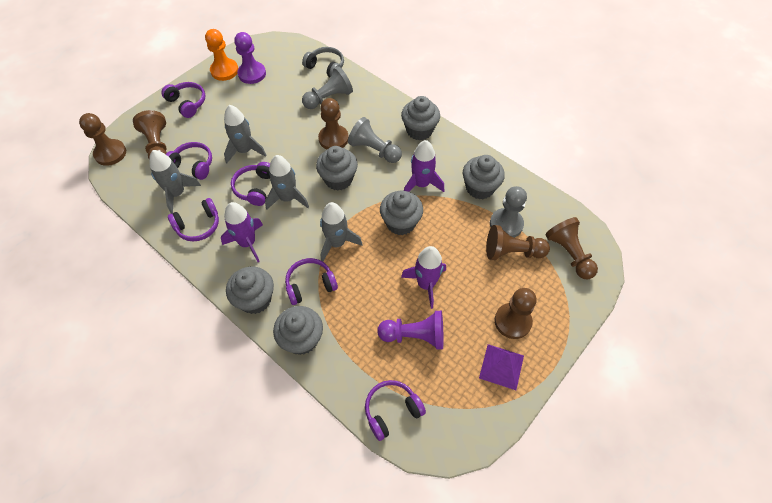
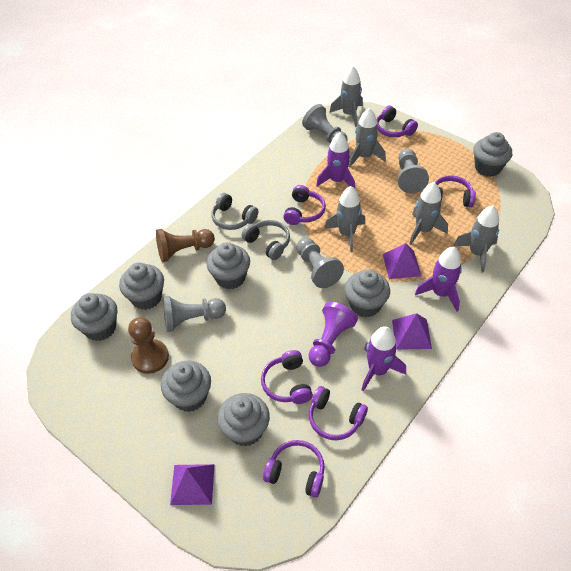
brown pawn: 6 -> 2
grey cupcake: 6 -> 7
grey headphones: 1 -> 2
grey pawn: 3 -> 4
grey rocket: 4 -> 5
orange pawn: 1 -> 0
purple pawn: 2 -> 1
purple pyramid: 1 -> 3

